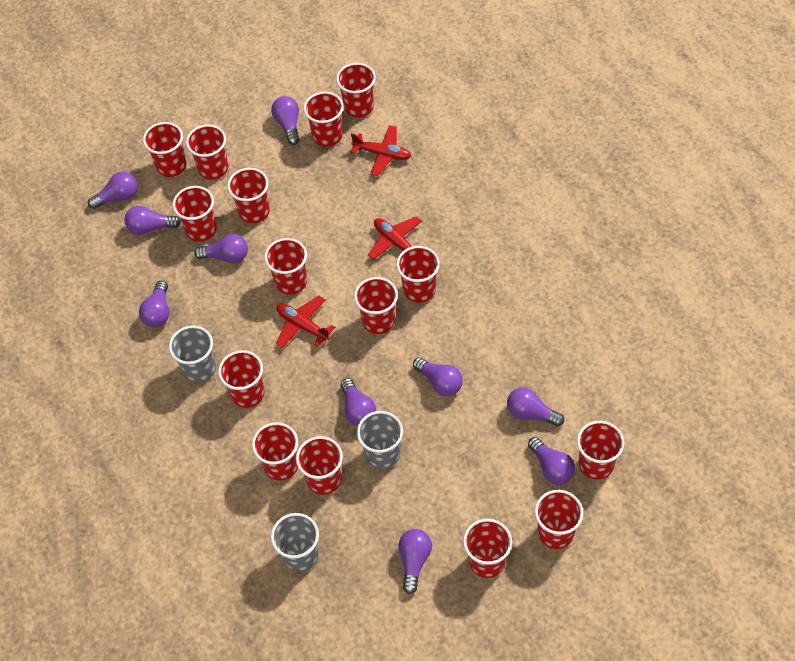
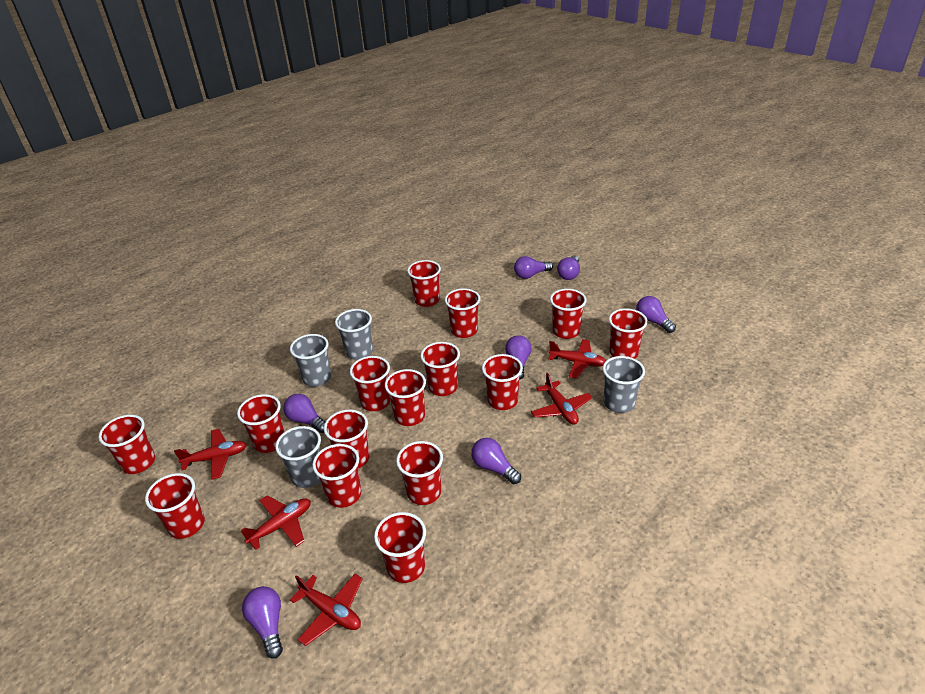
grey cup: 3 -> 4
purple light bulb: 10 -> 7
red plane: 3 -> 5

